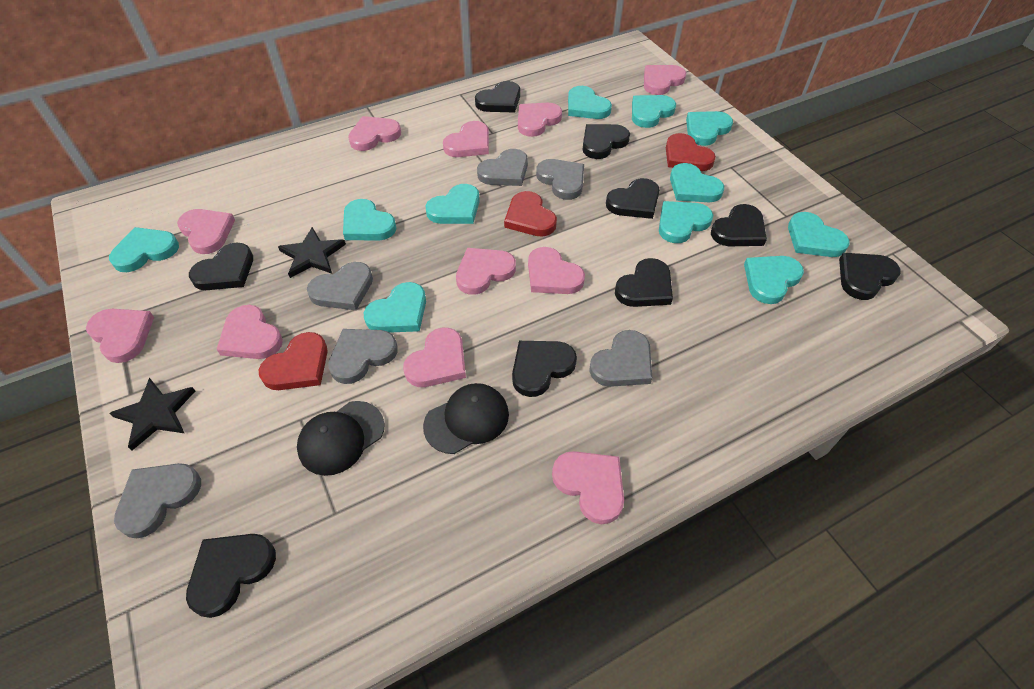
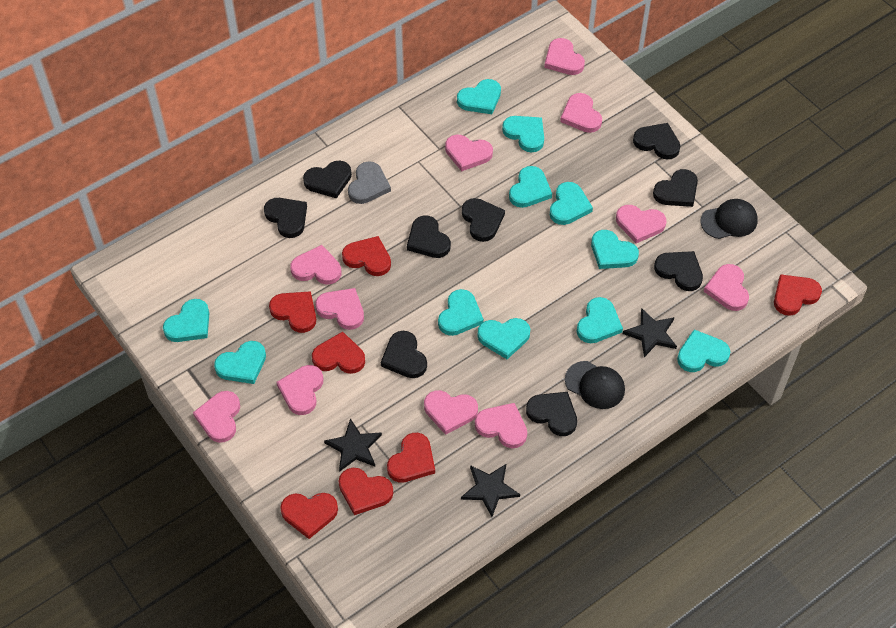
black star: 2 -> 3
grey heart: 6 -> 1
red heart: 3 -> 7

